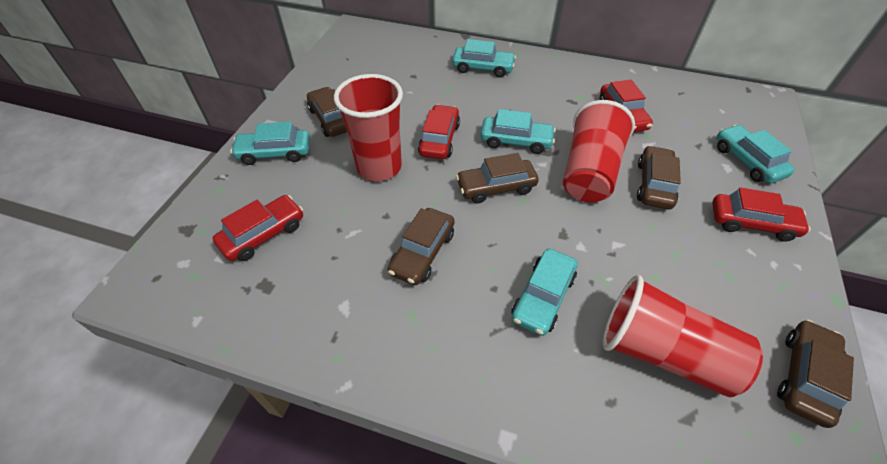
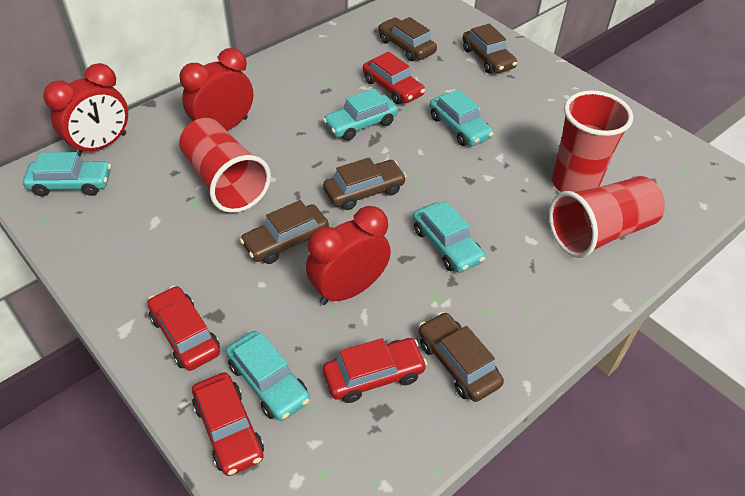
red clock: 0 -> 3

